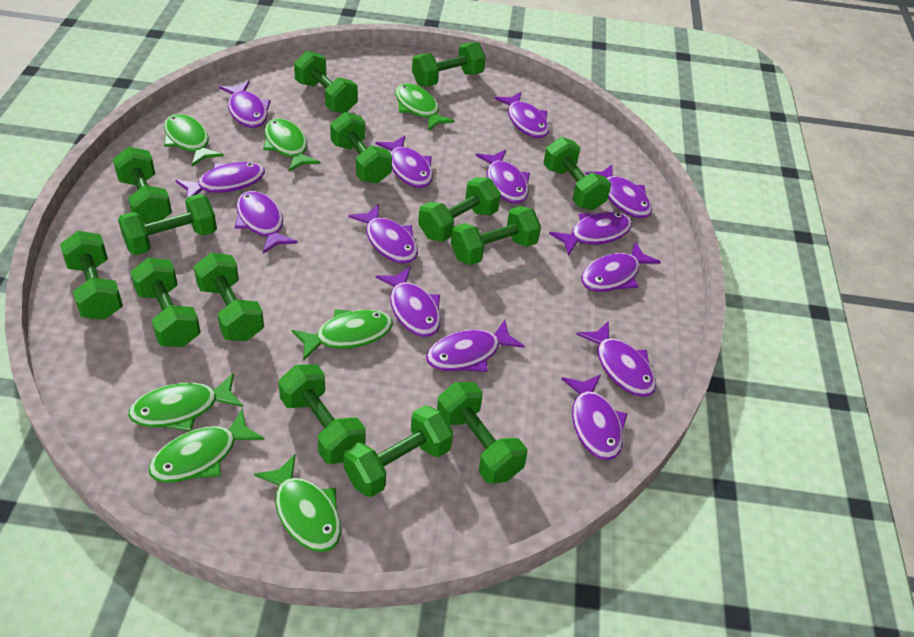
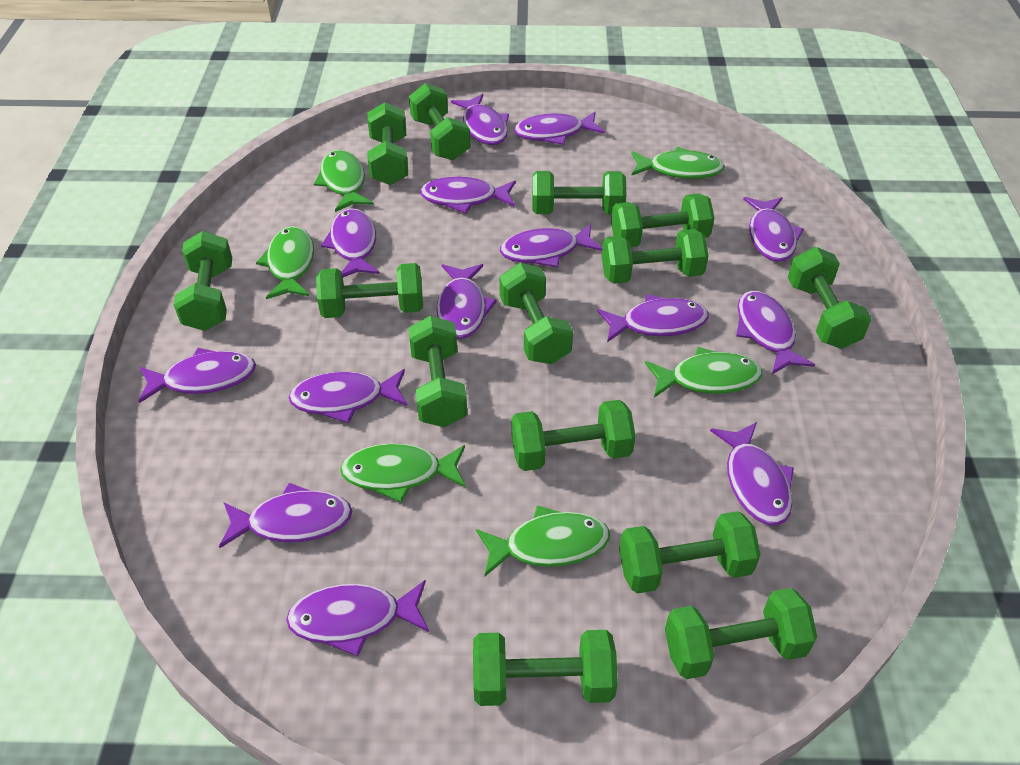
green fish: 7 -> 6

